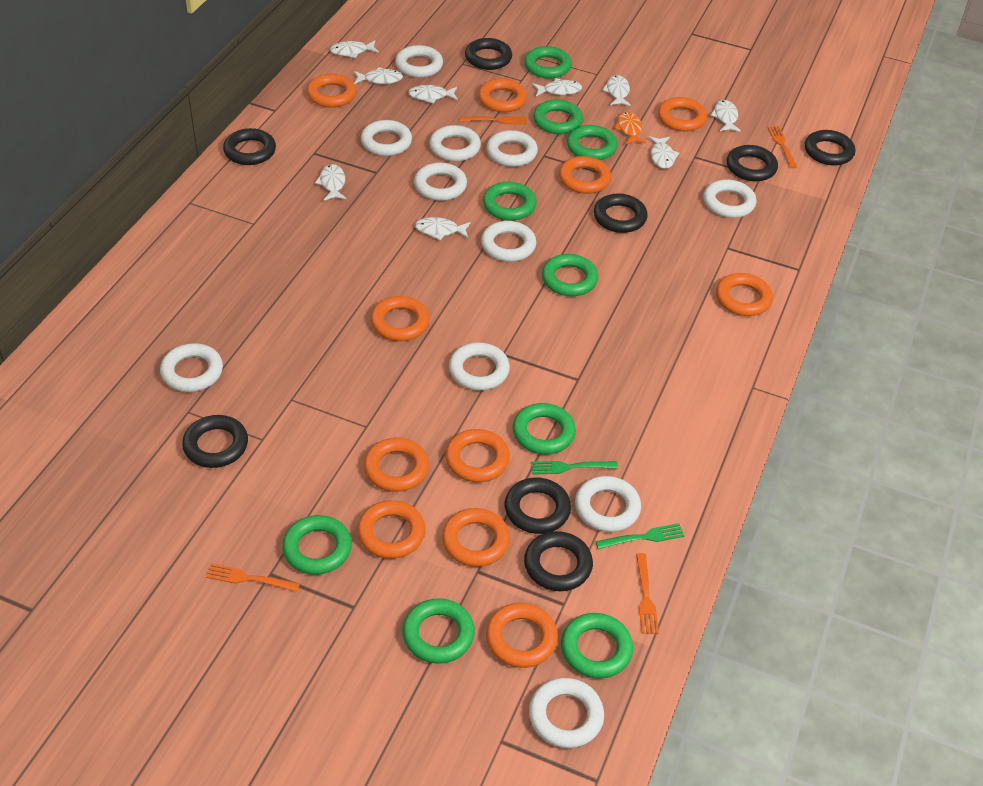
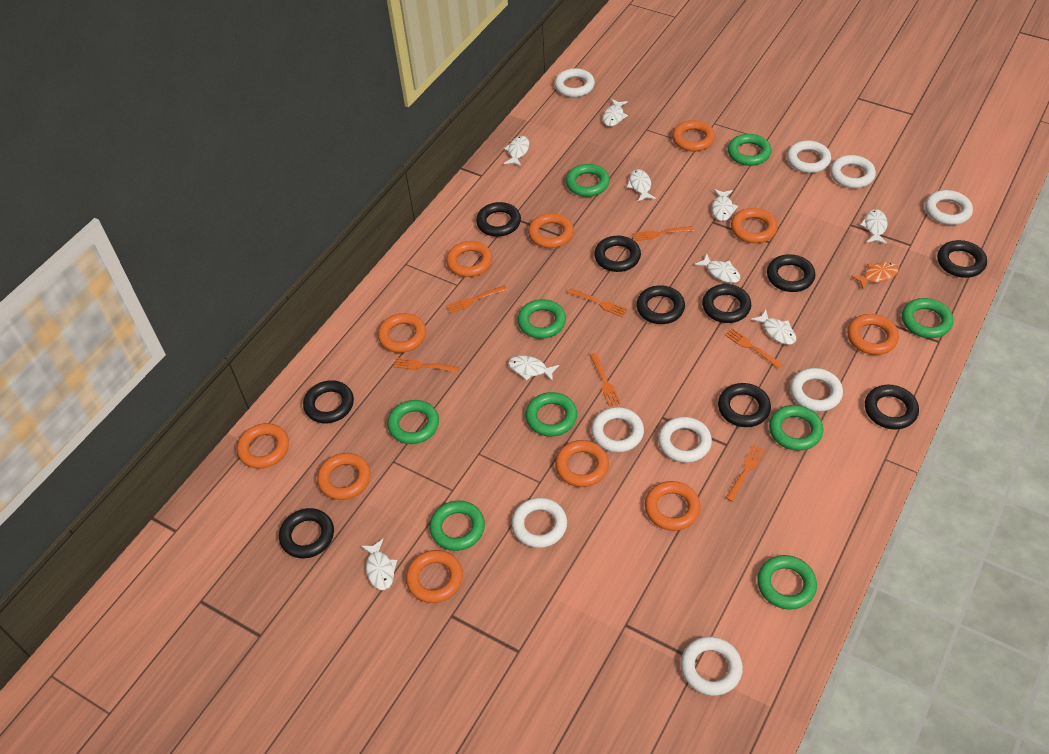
black ring: 8 -> 10
green fork: 2 -> 0
orange fork: 4 -> 7
white ring: 11 -> 9

